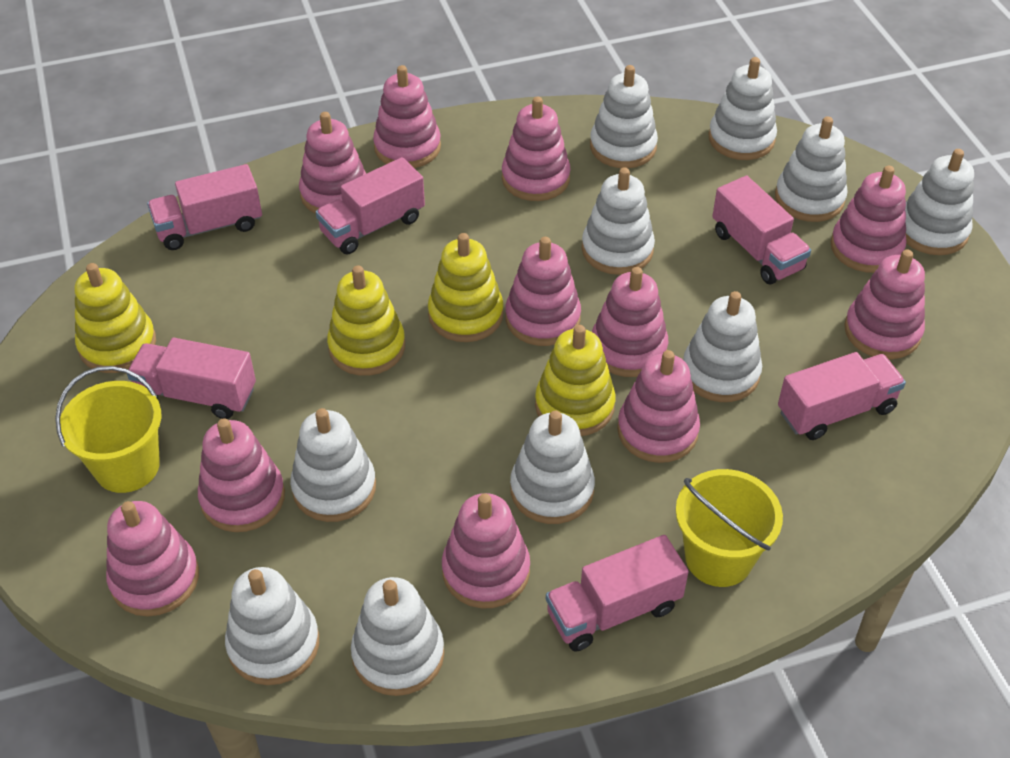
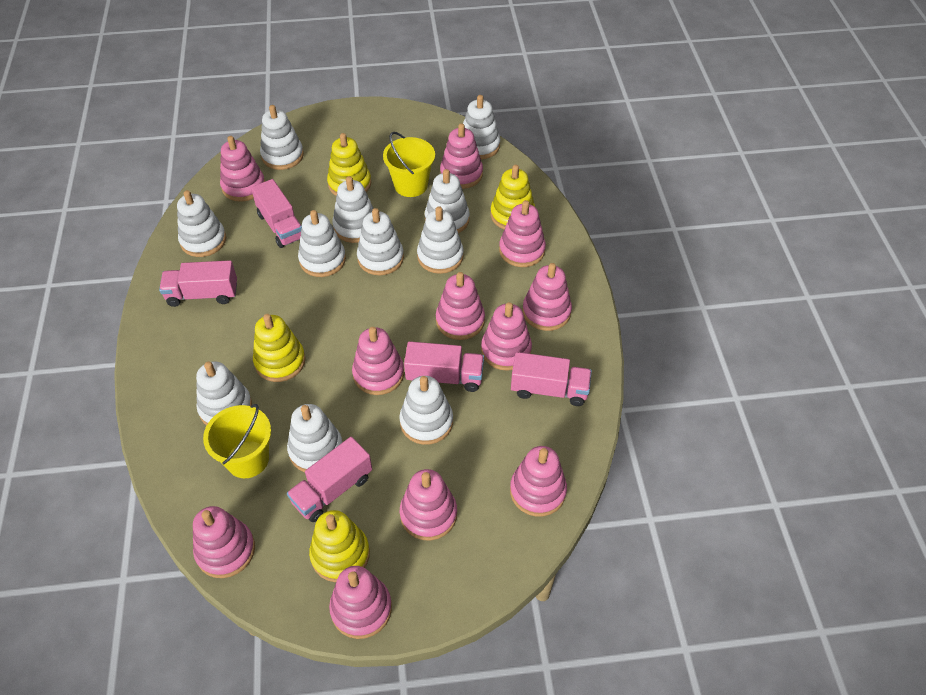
pink truck: 6 -> 5
white stacking toy: 10 -> 11

